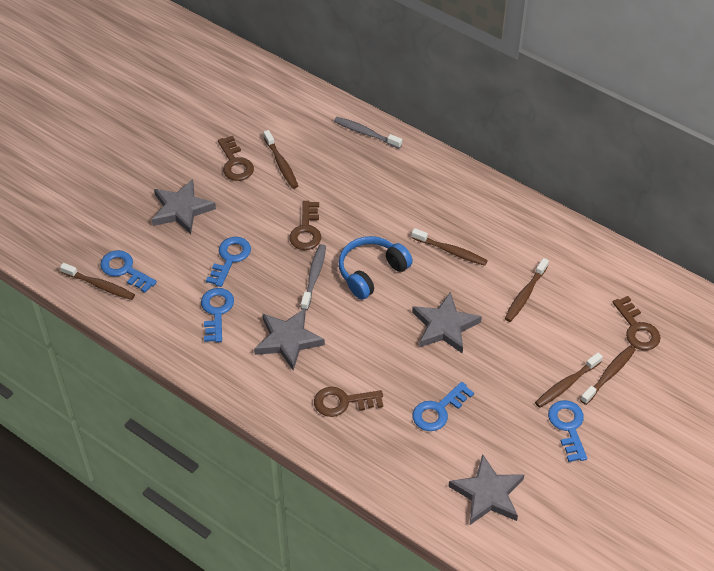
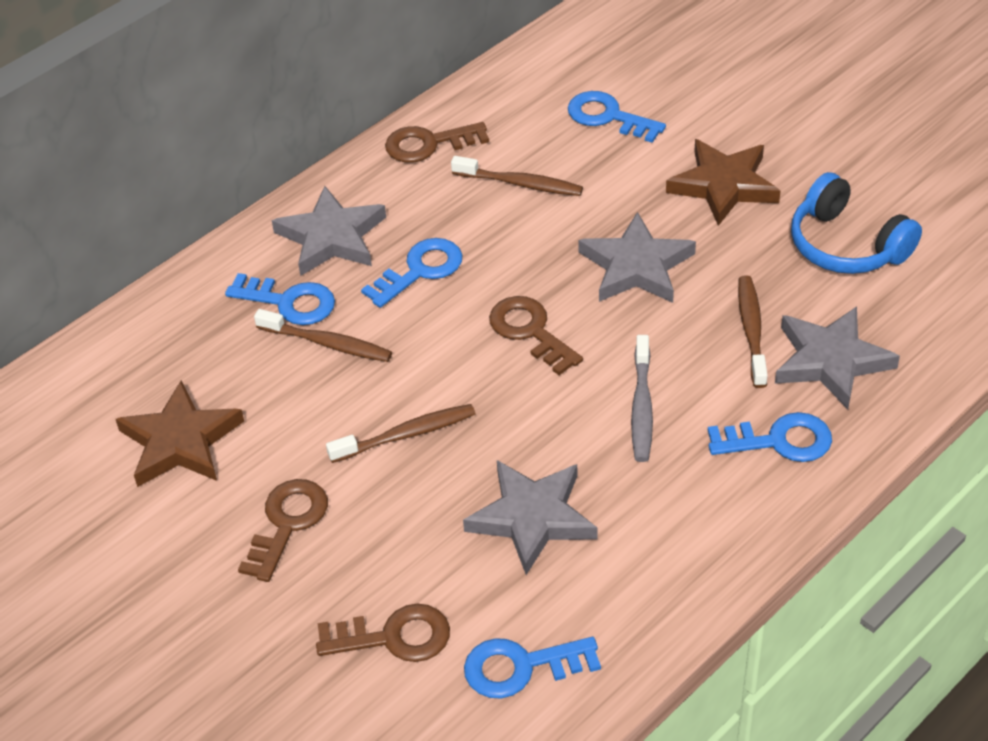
brown star: 0 -> 2
brown toothbrush: 6 -> 4
grey toothbrush: 2 -> 1

